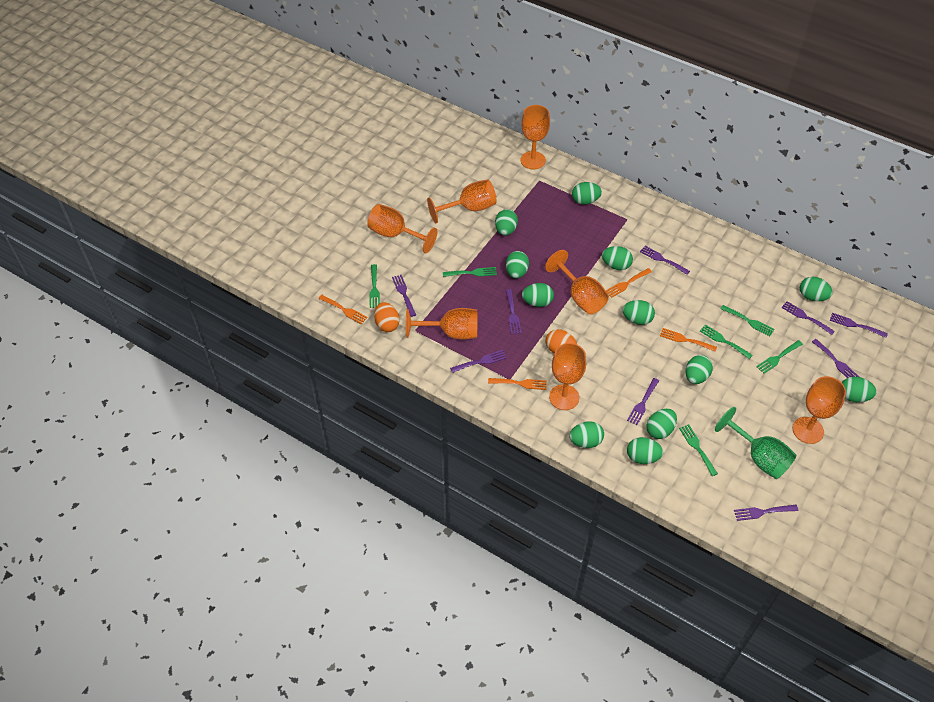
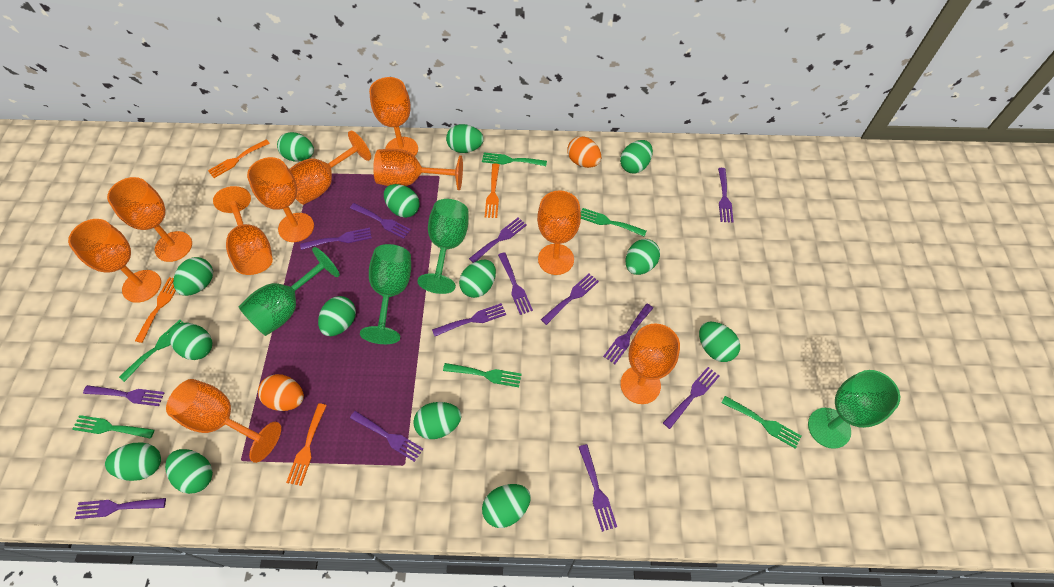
green egg: 12 -> 14
green goblet: 1 -> 4
orange goblet: 7 -> 10
purple fork: 9 -> 13

